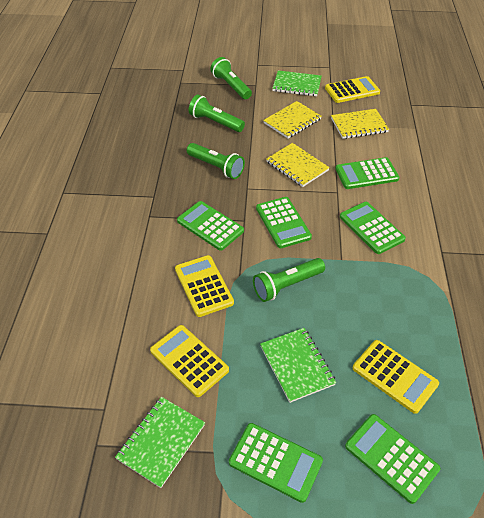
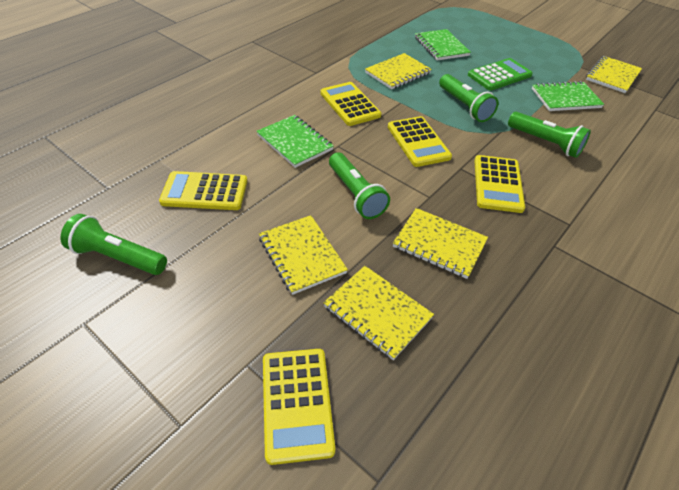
green calculator: 6 -> 1
yellow calculator: 4 -> 5
yellow notebook: 3 -> 5

